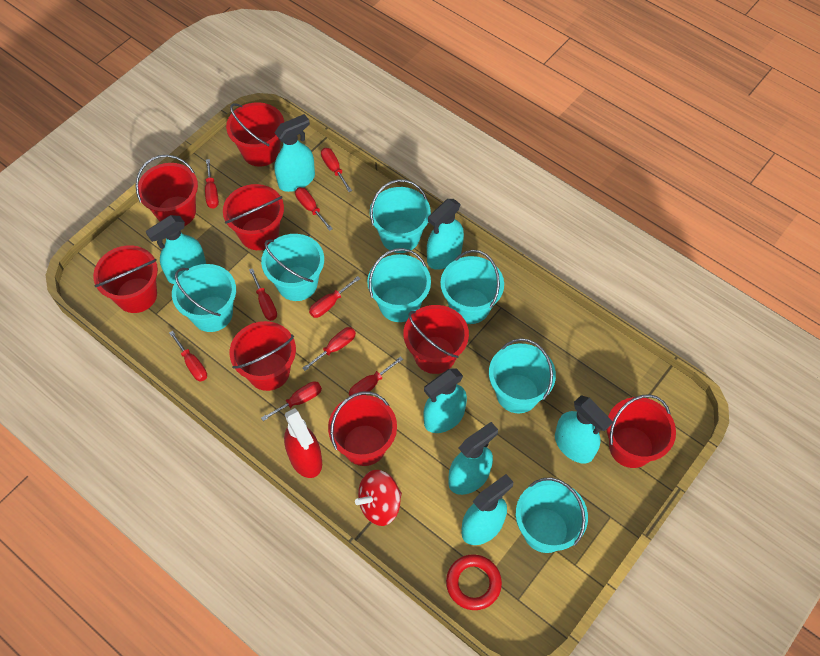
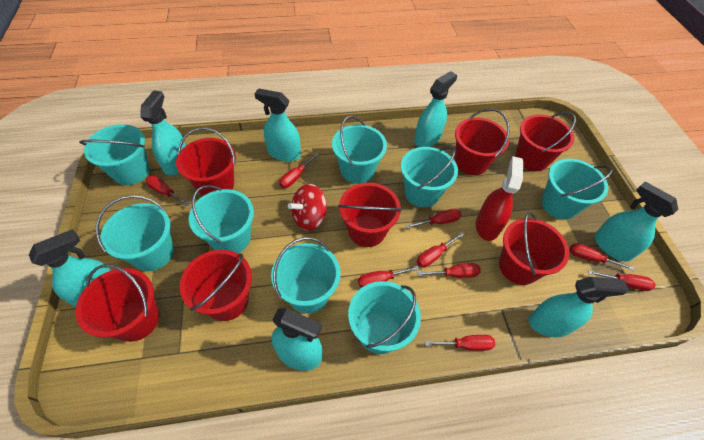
red bucket: 8 -> 7
red ring: 1 -> 0
turquoise bucket: 7 -> 8

